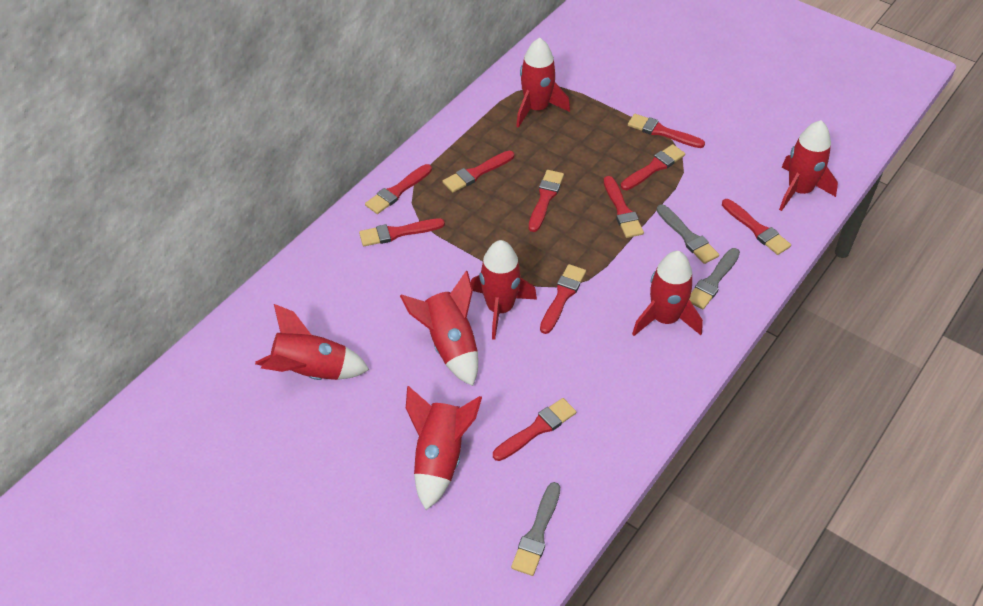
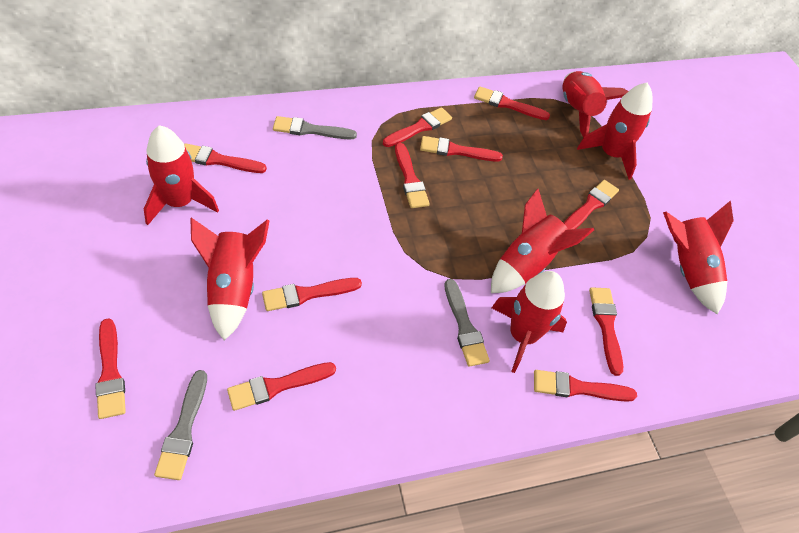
red brush: 10 -> 11

